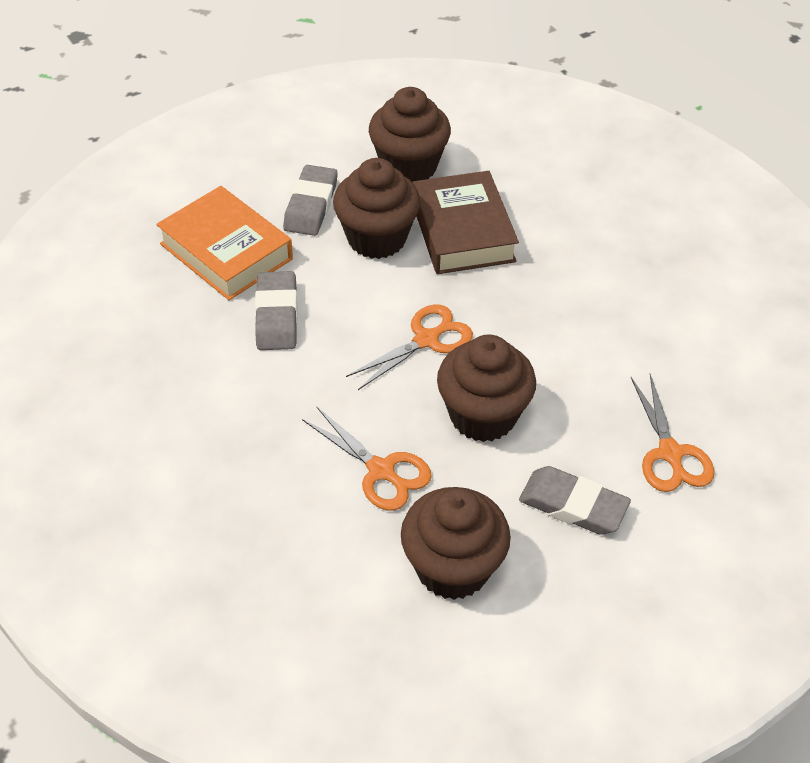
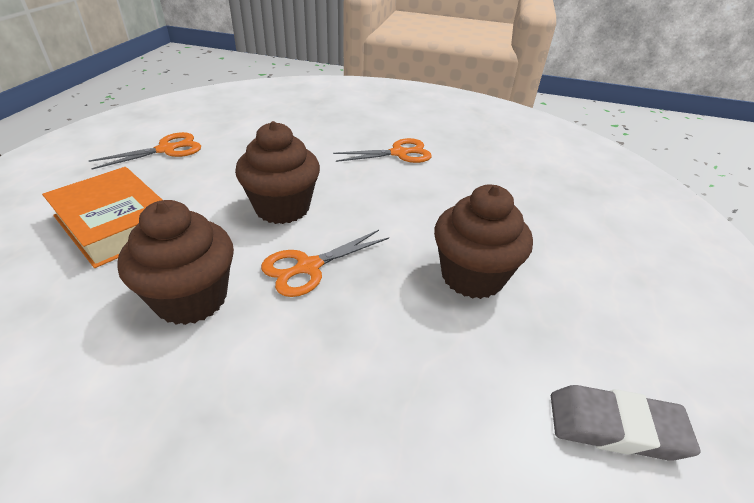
brown book: 1 -> 0
brown cupcake: 4 -> 3
grey eraser: 3 -> 1

